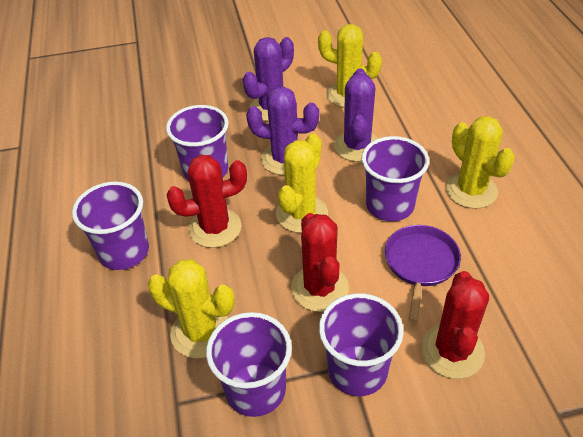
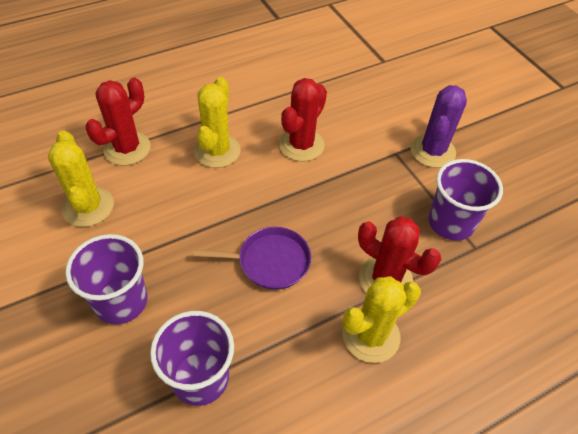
purple cactus: 3 -> 1
purple cup: 5 -> 3
yellow cactus: 4 -> 3

